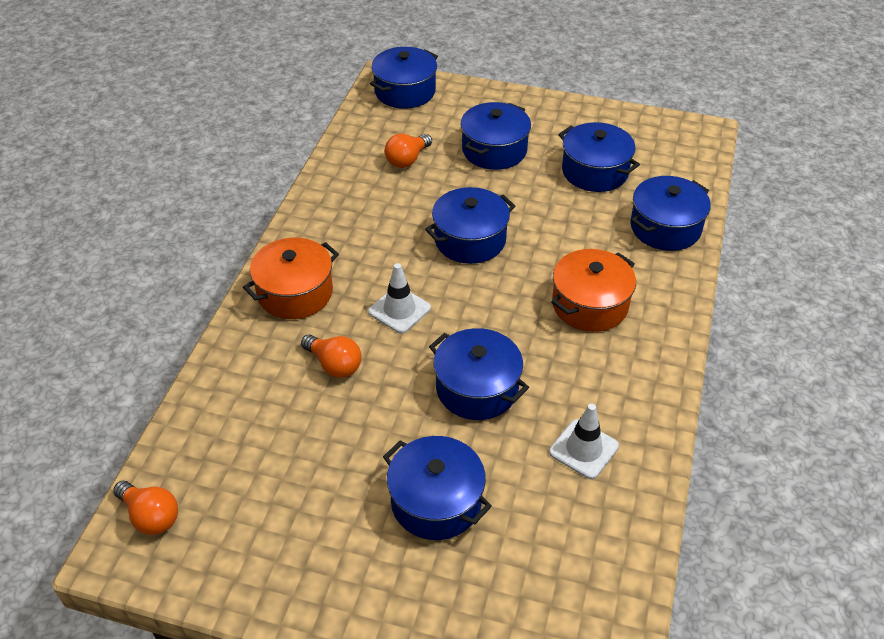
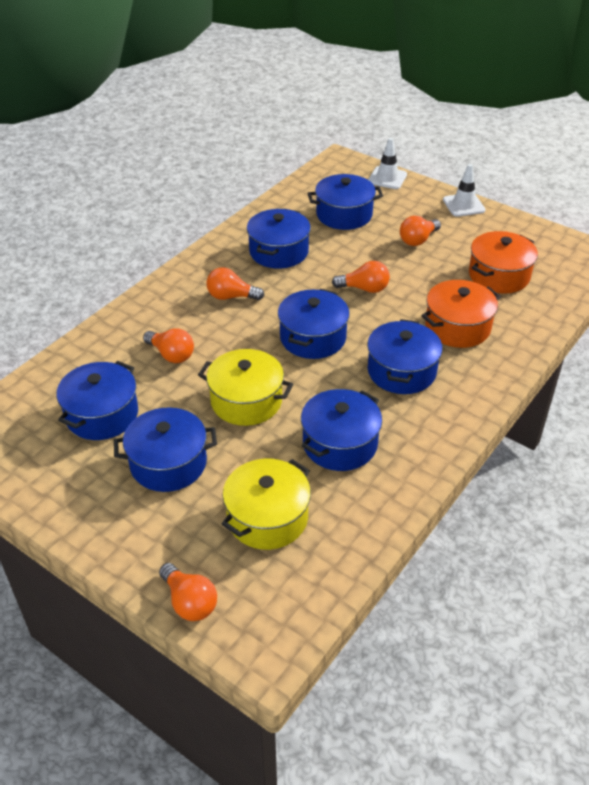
orange light bulb: 3 -> 5
yellow pot: 0 -> 2

